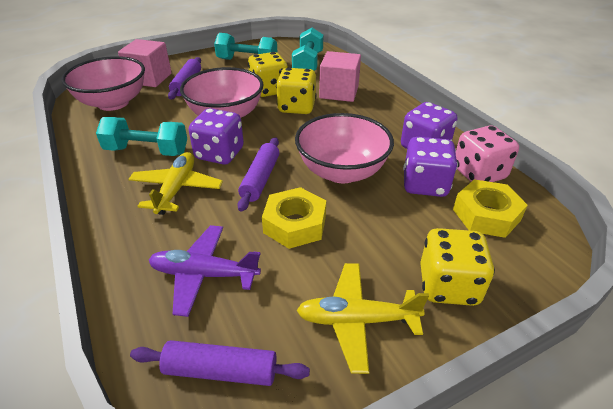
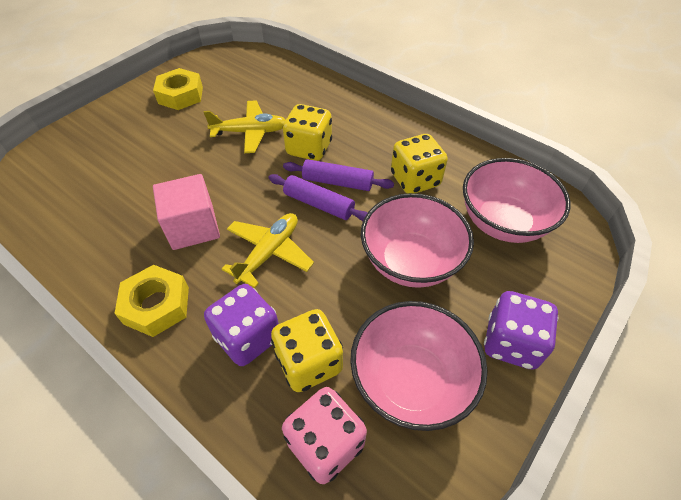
pink cube: 2 -> 1
purple dice: 3 -> 2
purple plane: 1 -> 0
purple rolling pin: 3 -> 2
turquoise dumbbell: 3 -> 0

